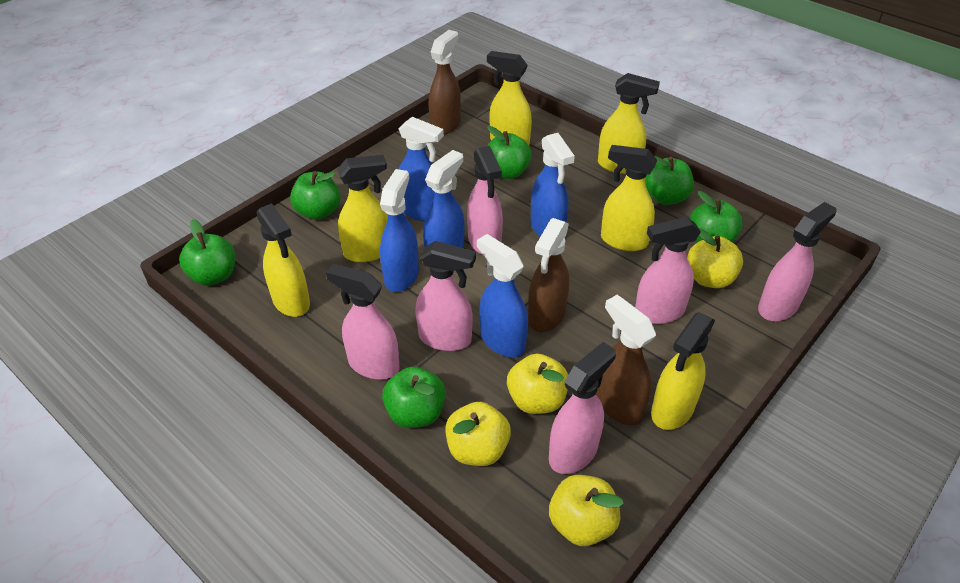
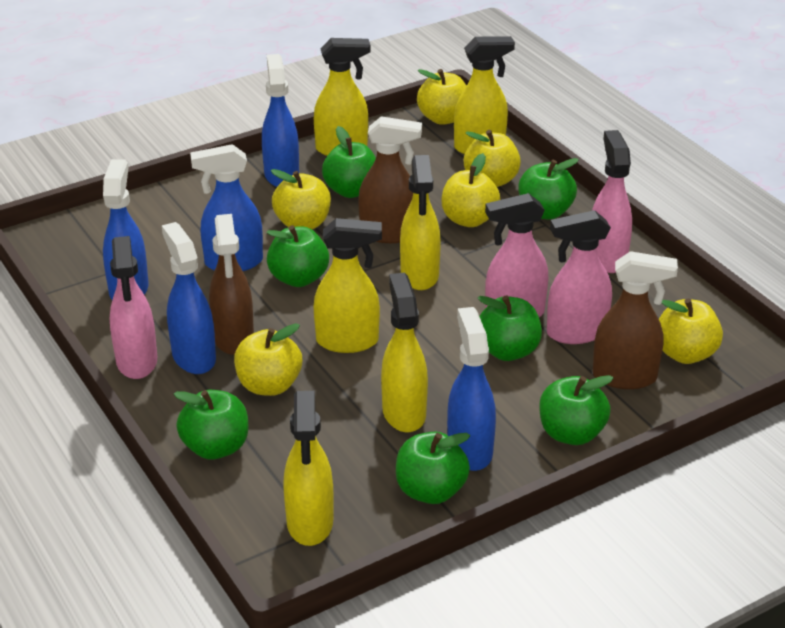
green apple: 6 -> 7
pink spray bottle: 6 -> 4
yellow apple: 4 -> 6

